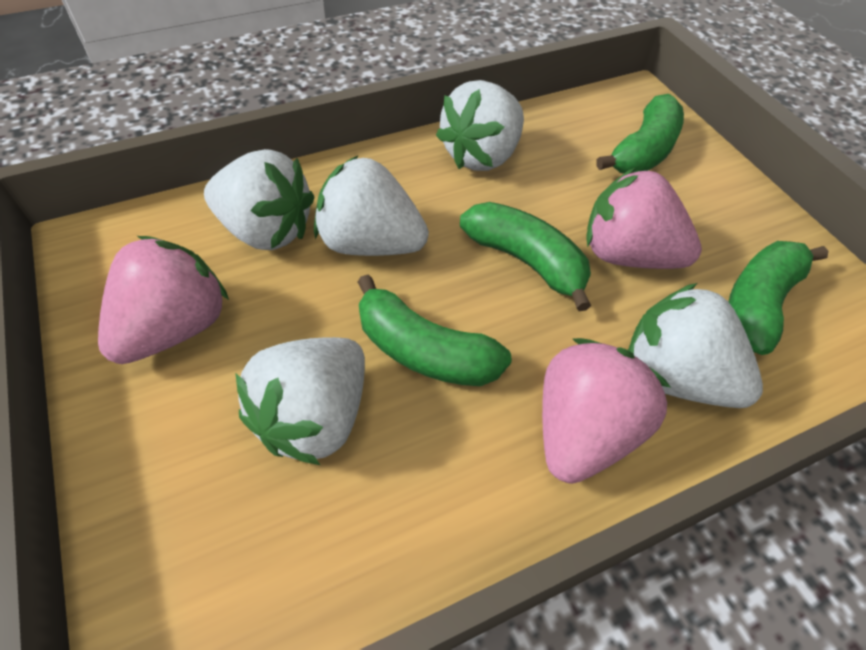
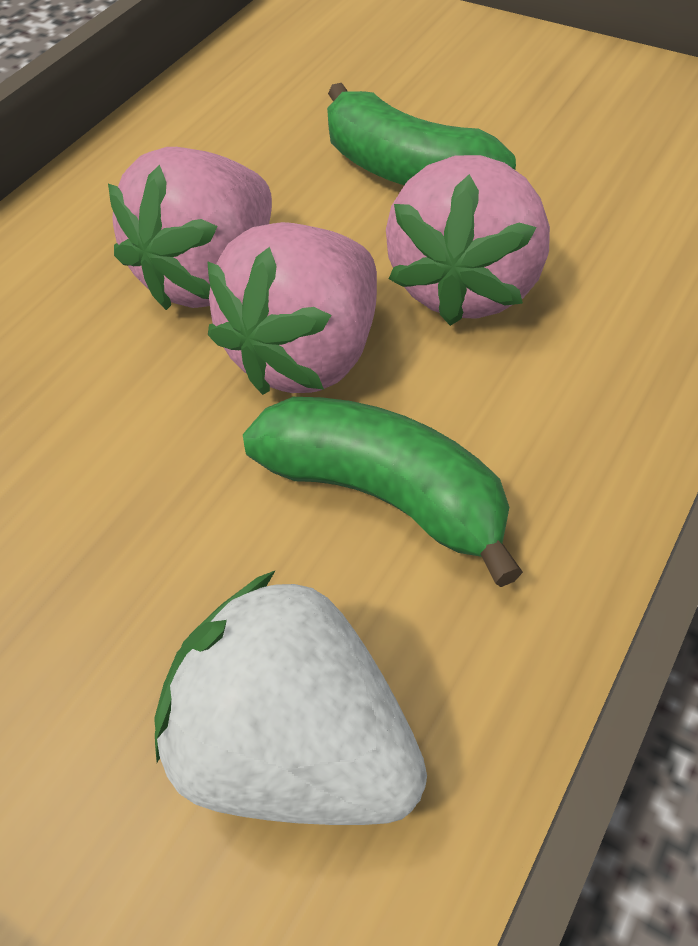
green banana: 4 -> 2
white strawberry: 5 -> 1

